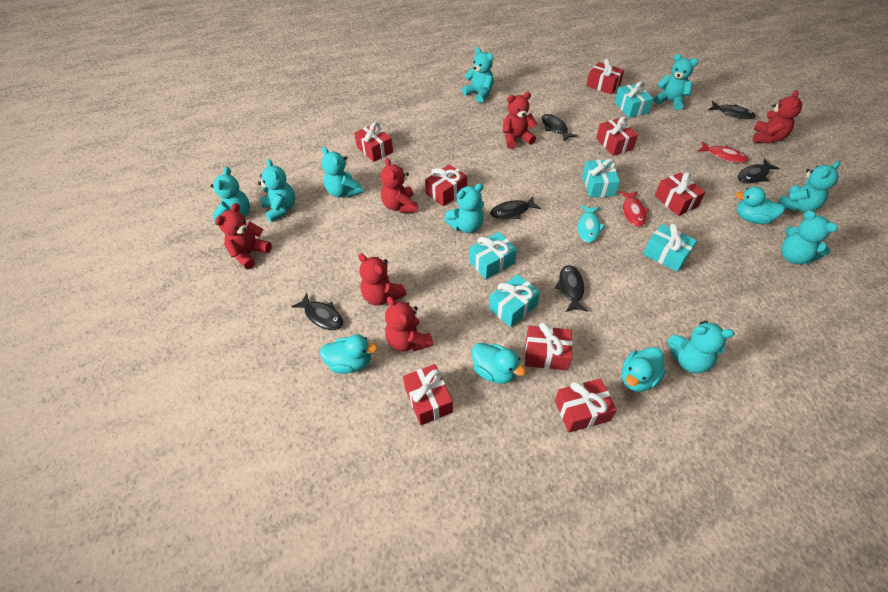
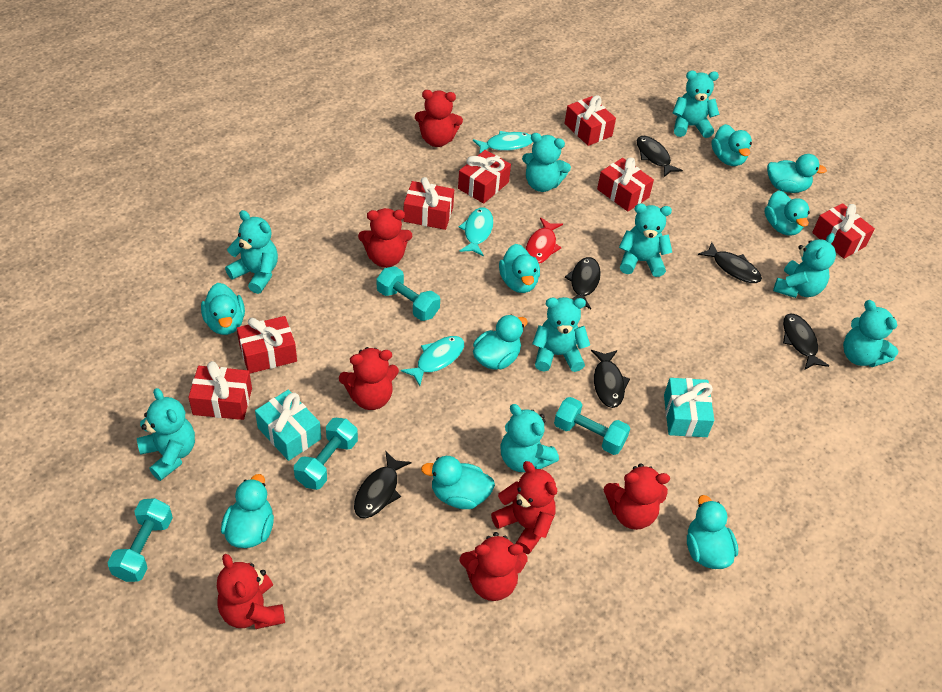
red fish: 2 -> 1
red gift: 8 -> 7
red teddy bear: 6 -> 7
turquoise duck: 4 -> 9
turquoise dumbbell: 0 -> 4
turquoise fish: 1 -> 3
turquoise gift: 5 -> 2

